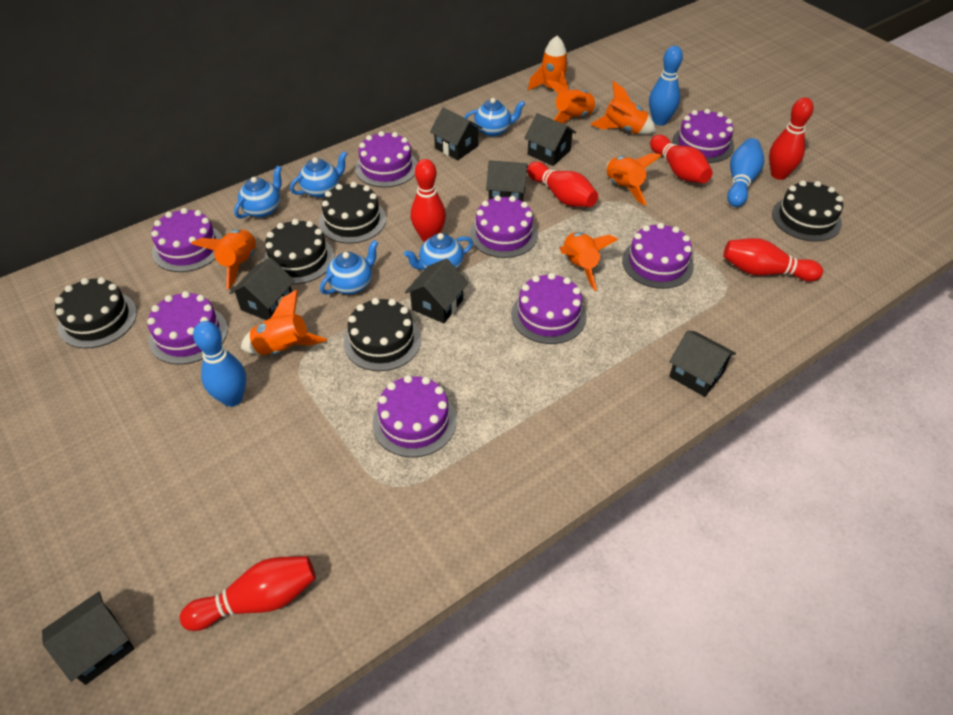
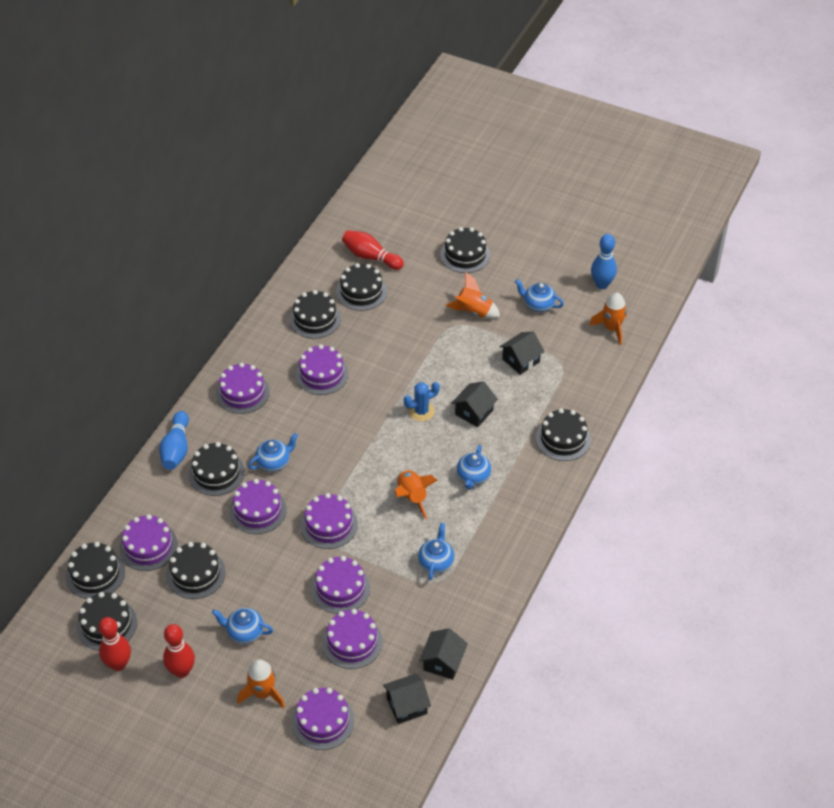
black cake: 5 -> 8
black house: 7 -> 4
blue bowling pin: 3 -> 2
blue cactus: 0 -> 1
orange rocket: 7 -> 4
red bowling pin: 6 -> 3

